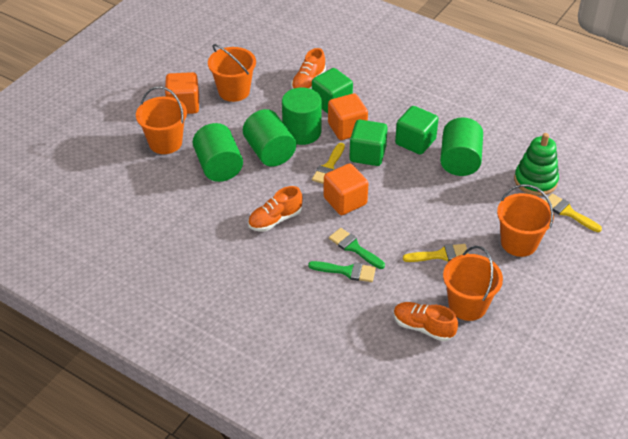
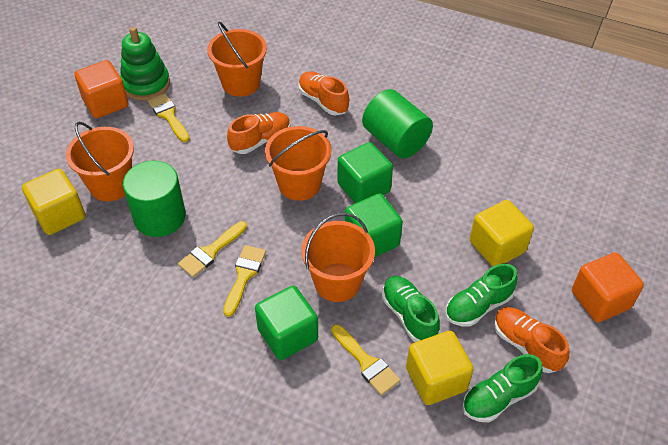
green brush: 2 -> 0
green cylinder: 4 -> 2
green shoe: 0 -> 3
orange cube: 3 -> 2
yellow brush: 3 -> 4
yellow cube: 0 -> 3

